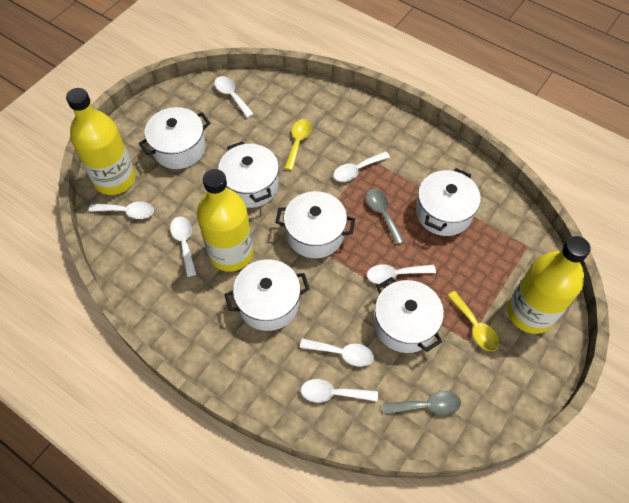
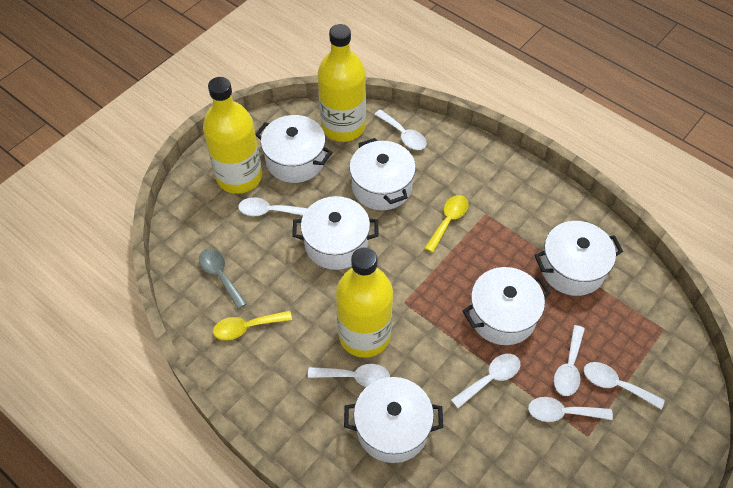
grey spoon: 2 -> 1

